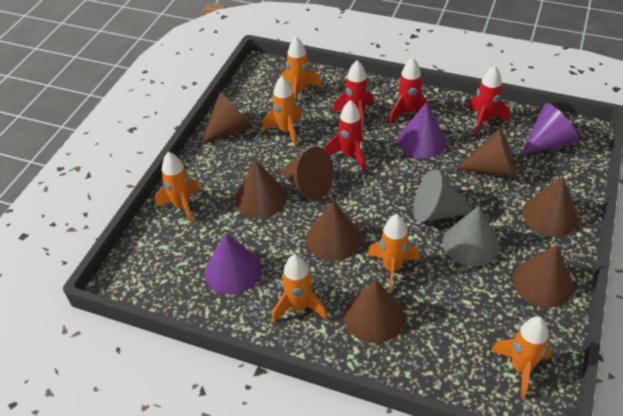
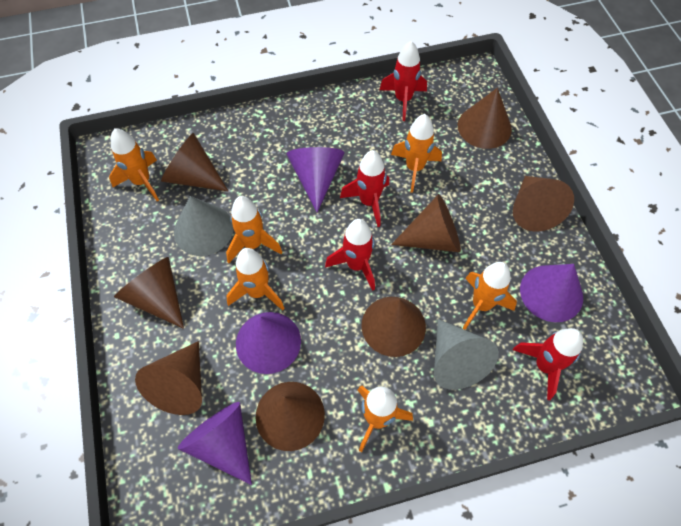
purple cone: 3 -> 4

